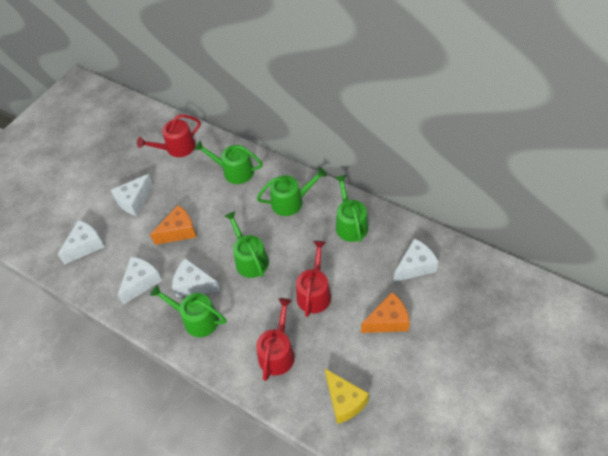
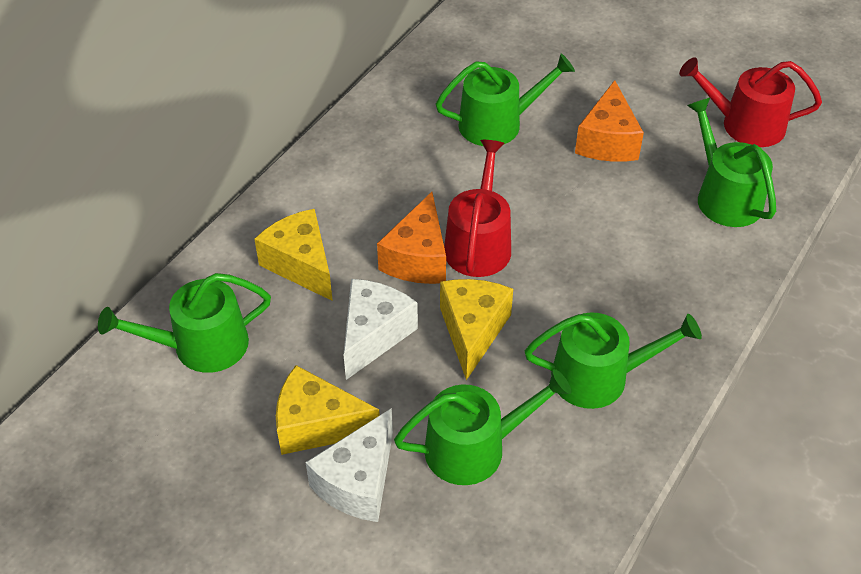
red watering can: 3 -> 2
white cheese: 5 -> 2
yellow cheese: 1 -> 3

